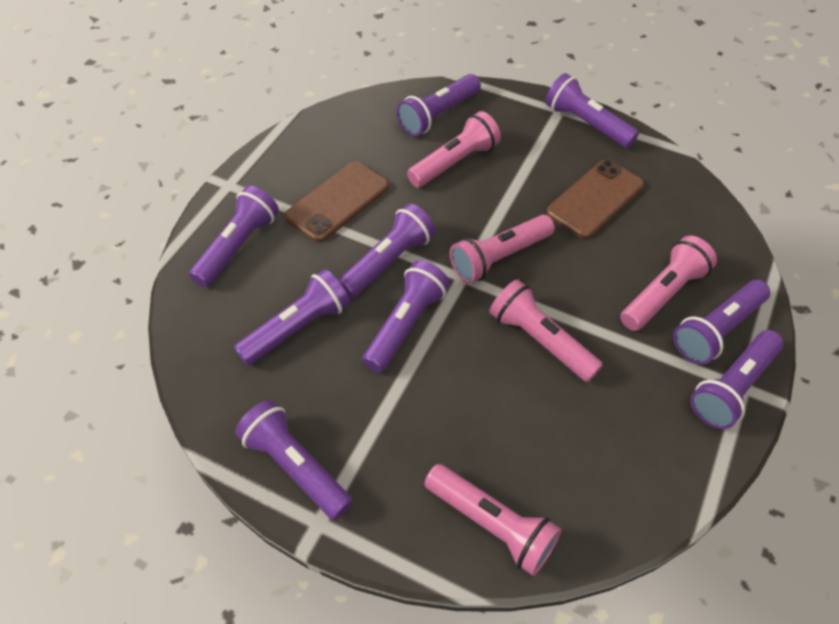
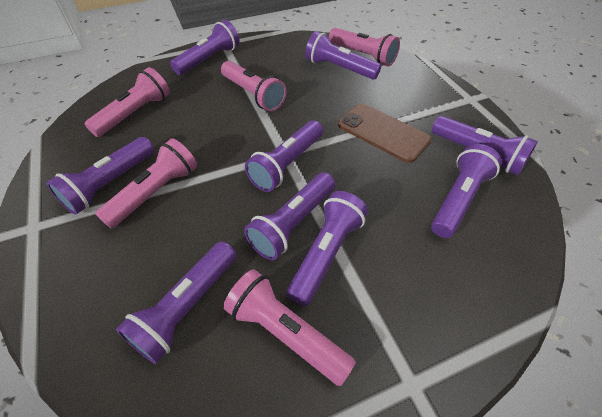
brown phone: 2 -> 1

